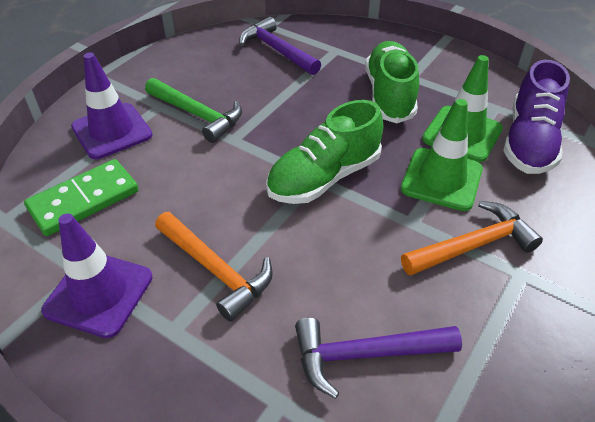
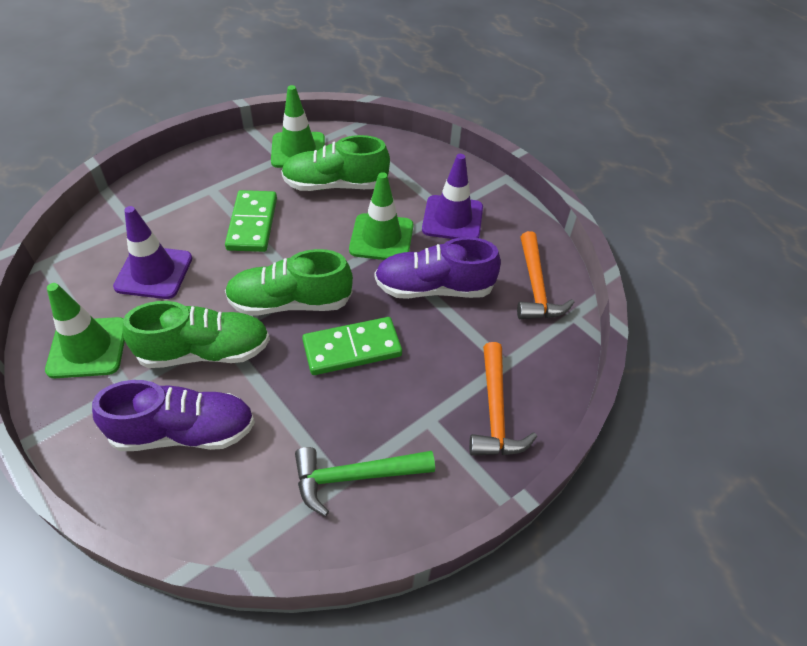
green domino: 1 -> 2
green shoe: 2 -> 3
green traffic cone: 2 -> 3
purple hammer: 2 -> 0
purple shoe: 1 -> 2

